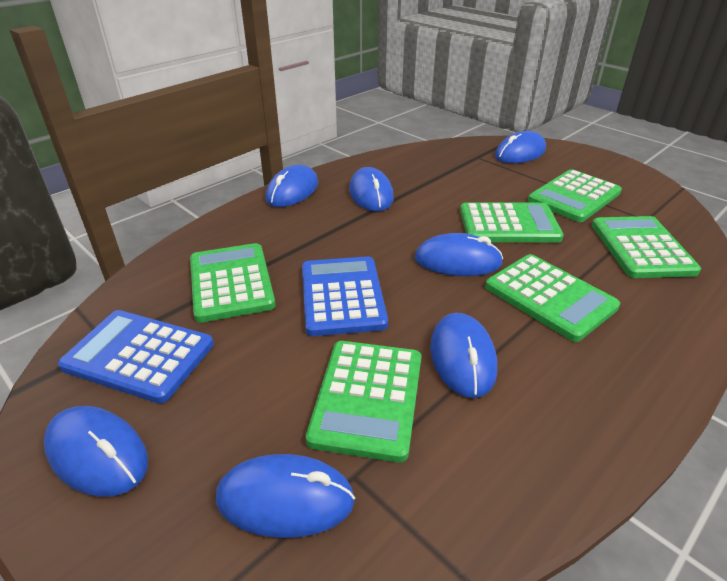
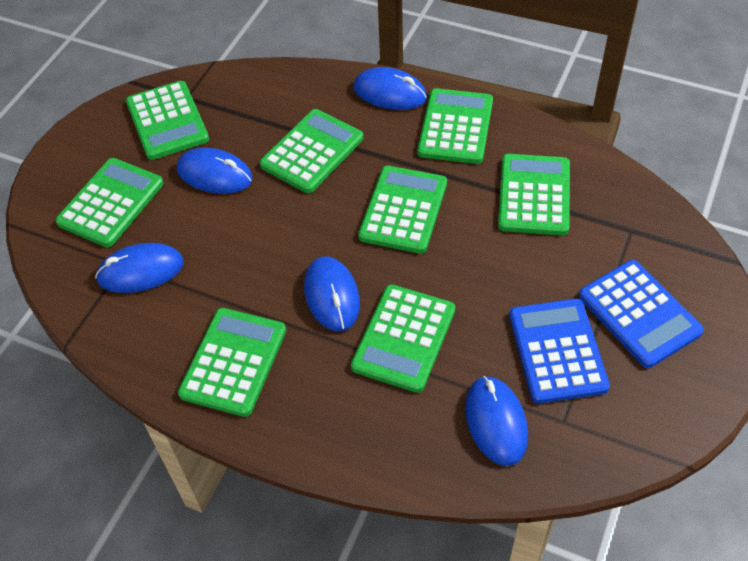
blue mouse: 7 -> 5
green calculator: 6 -> 8

